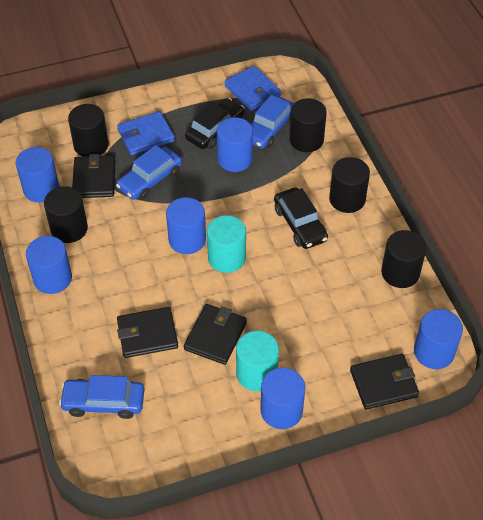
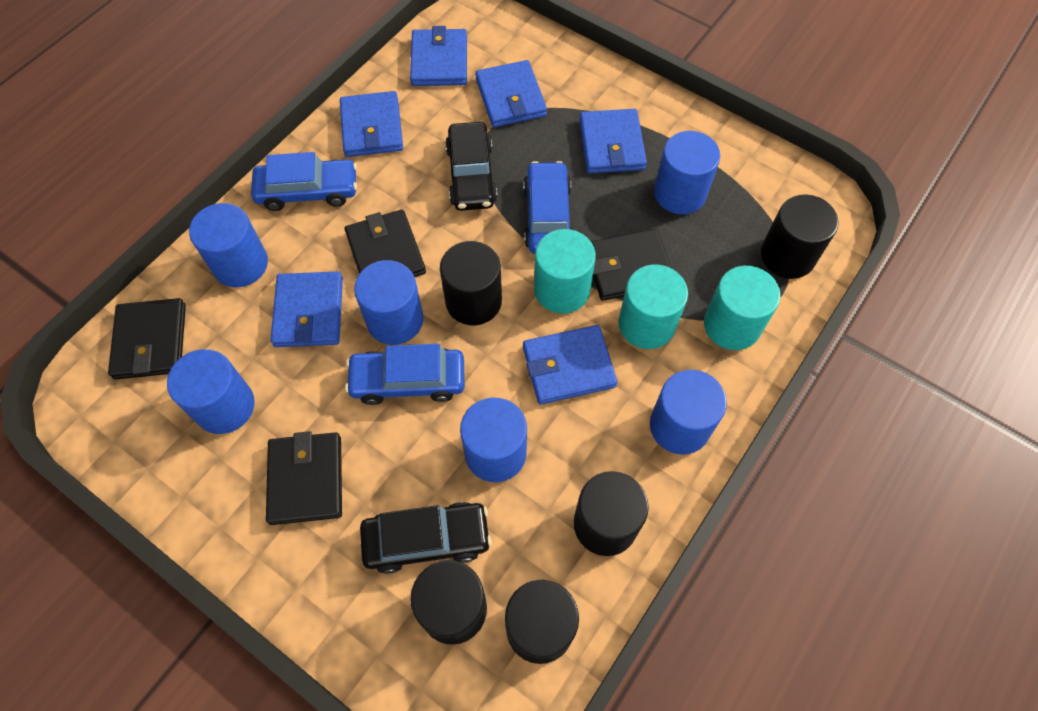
blue wallet: 2 -> 6
turquoise cylinder: 2 -> 3

